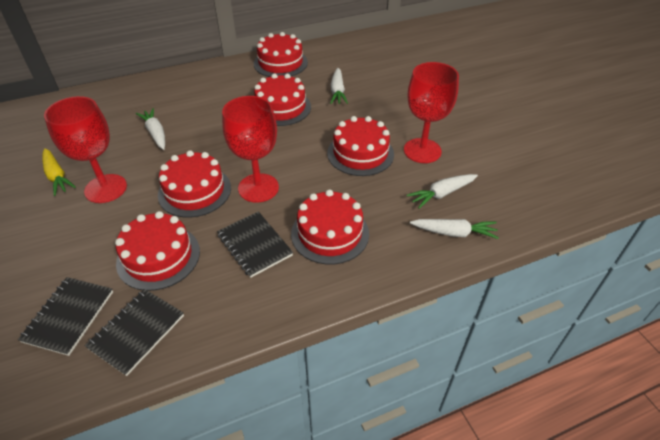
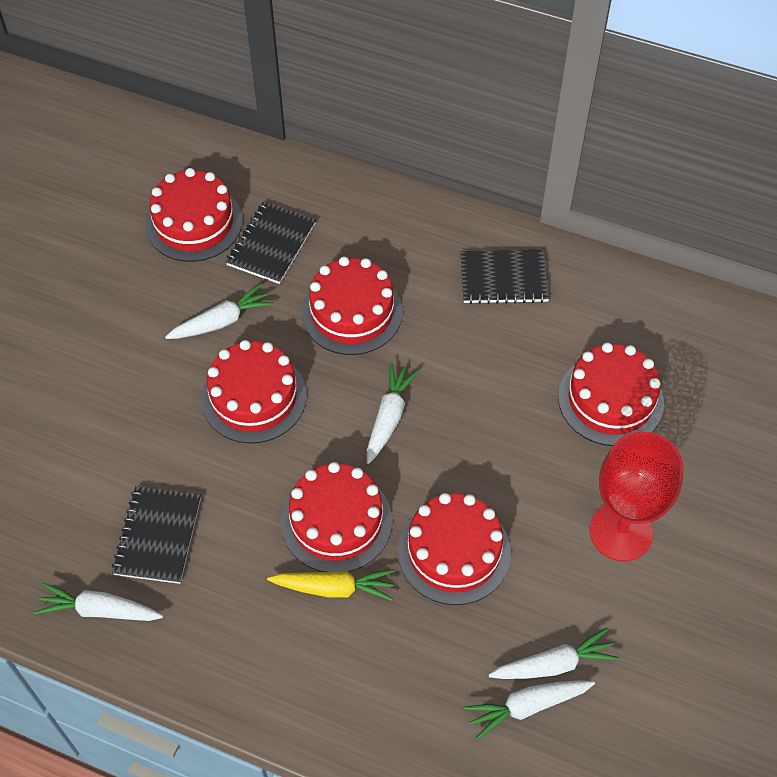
red goblet: 3 -> 1
white carrot: 4 -> 5

